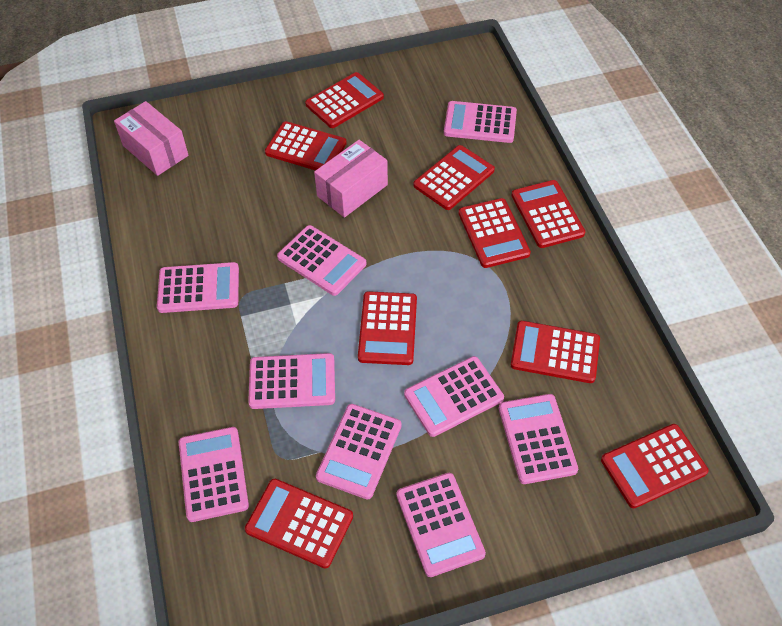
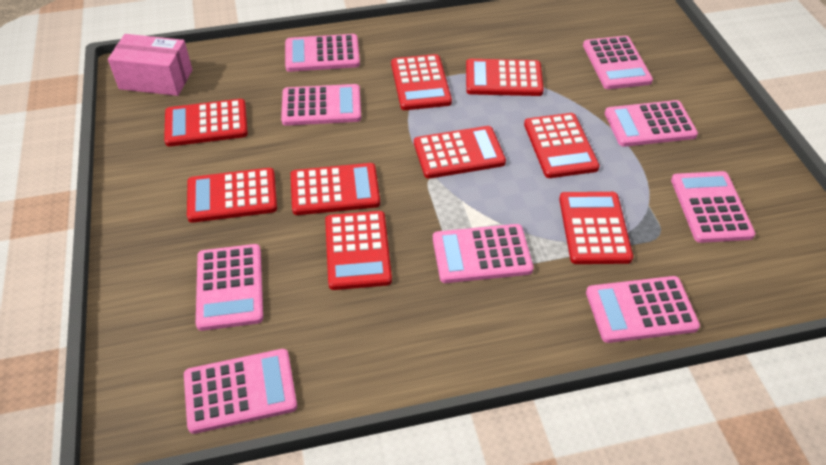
pink box: 2 -> 1

